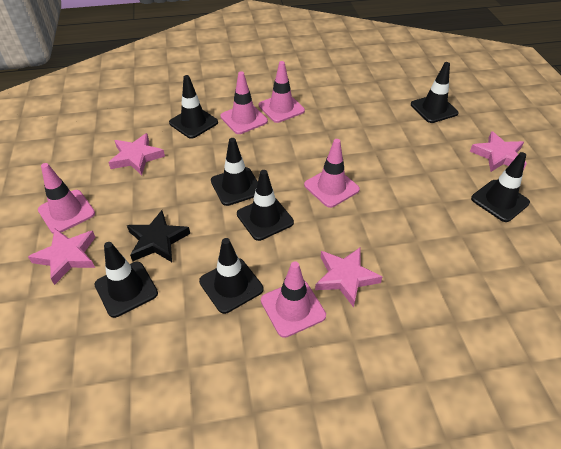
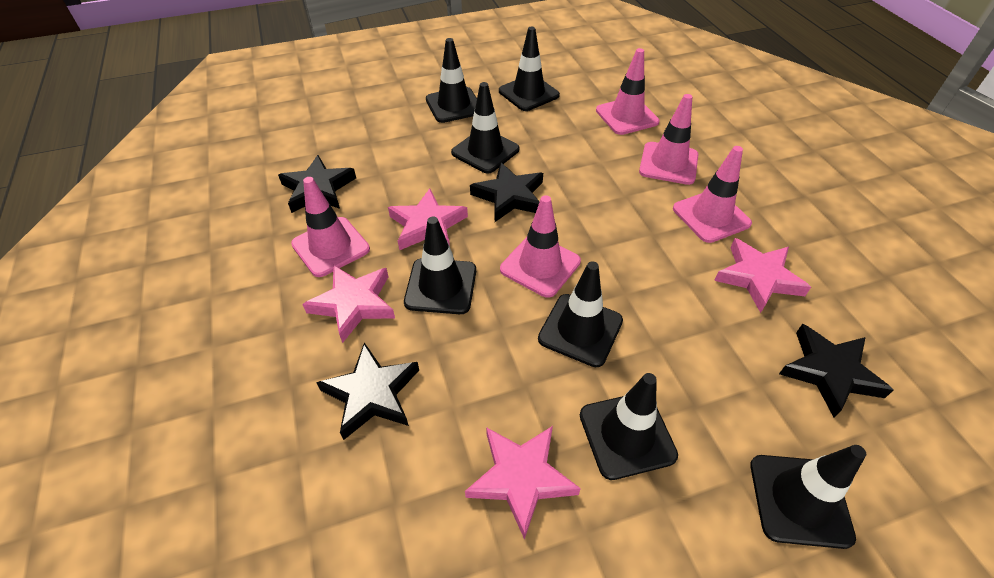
black star: 1 -> 4

